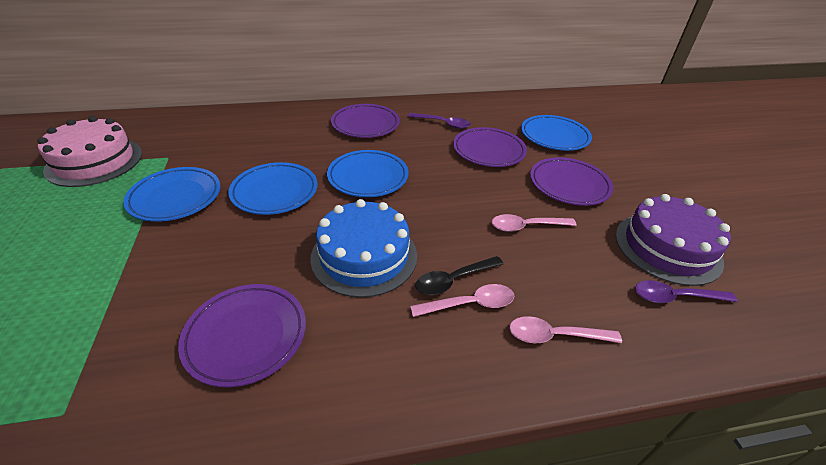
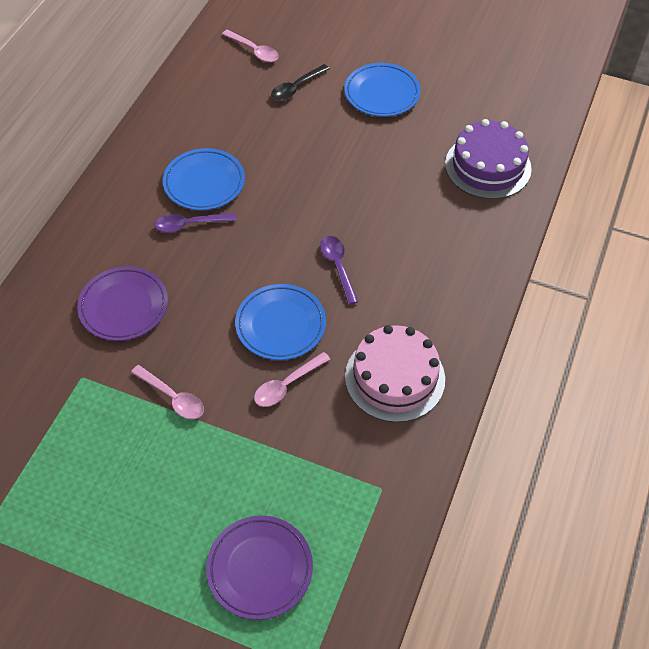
blue cake: 1 -> 0
blue plate: 4 -> 3
purple plate: 4 -> 2

